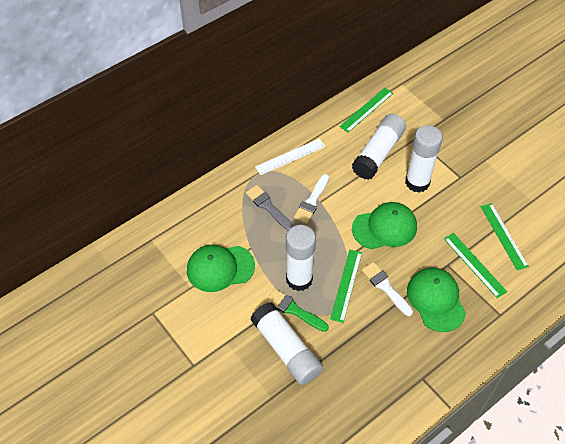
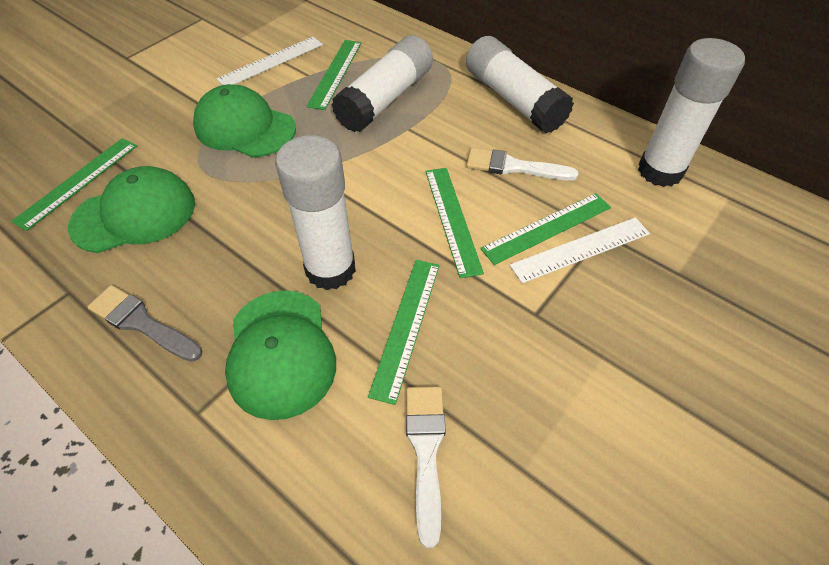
green brush: 1 -> 0
green ruler: 4 -> 5
white ruler: 1 -> 2

